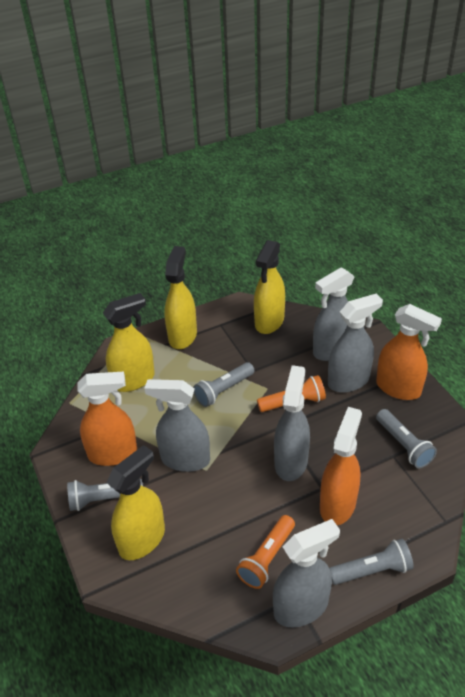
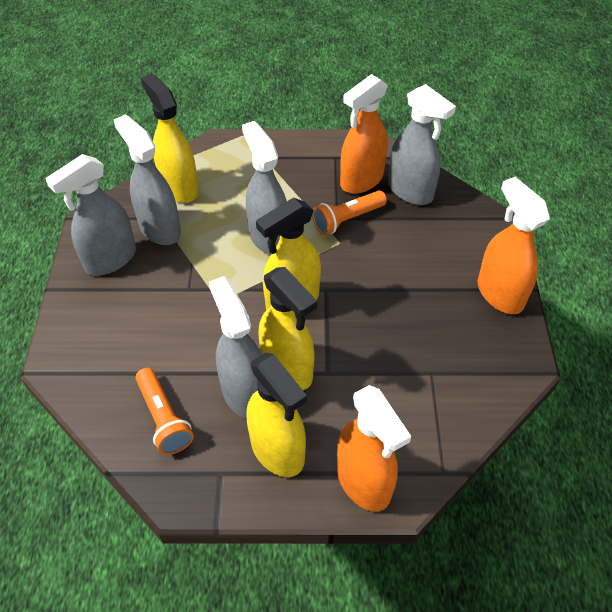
grey flashlight: 4 -> 0

